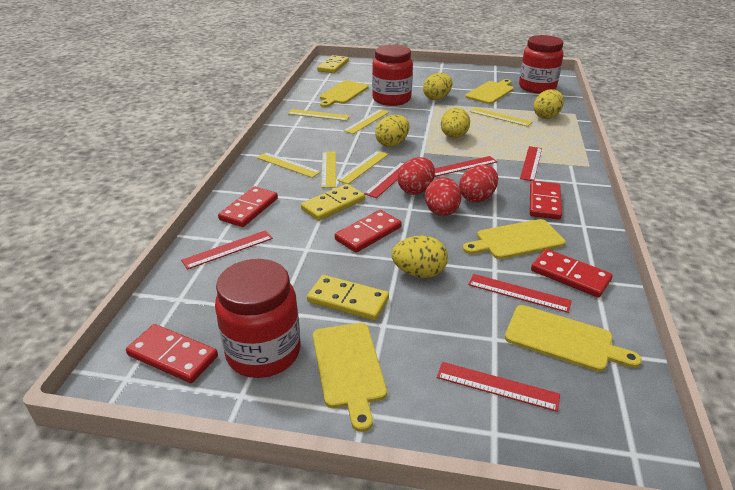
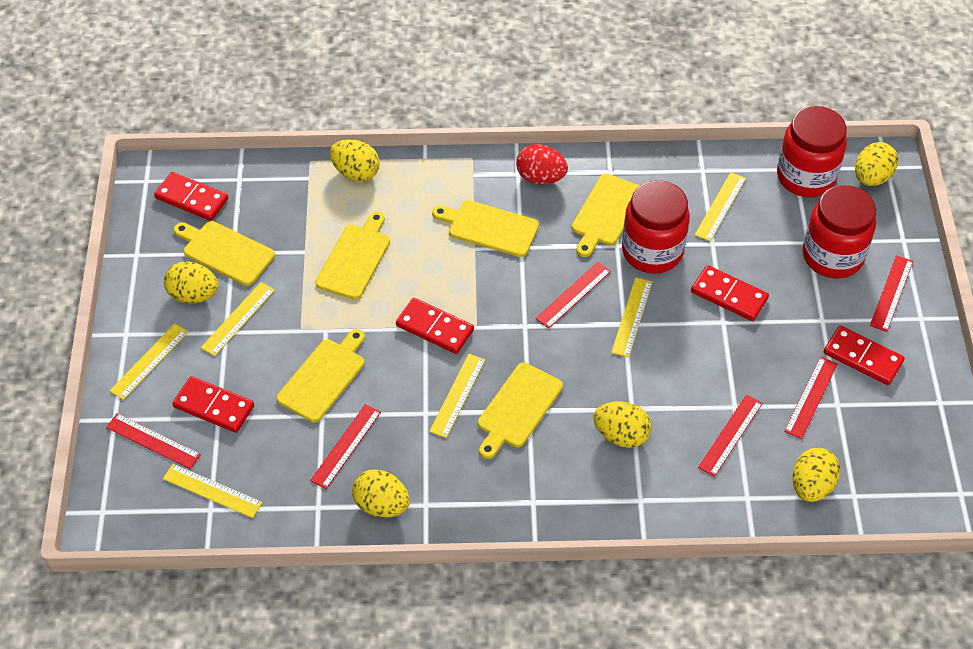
red egg: 3 -> 1
yellow cutting board: 5 -> 6
yellow domino: 3 -> 0
yellow egg: 5 -> 6

